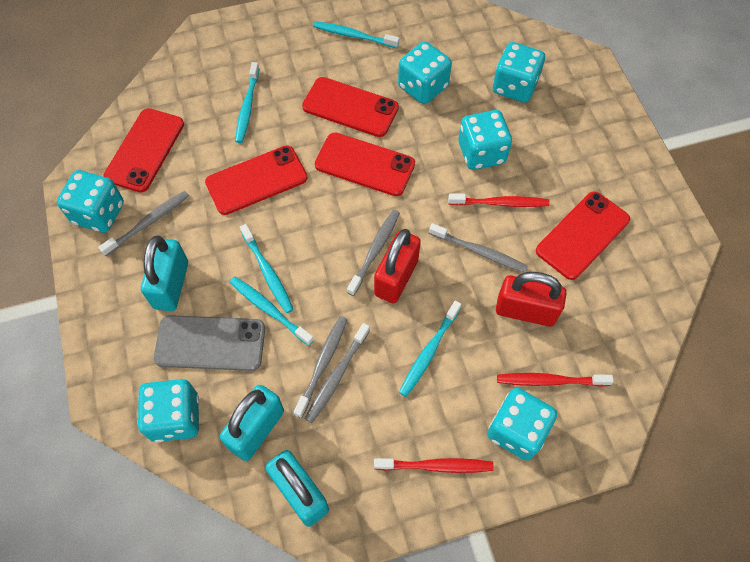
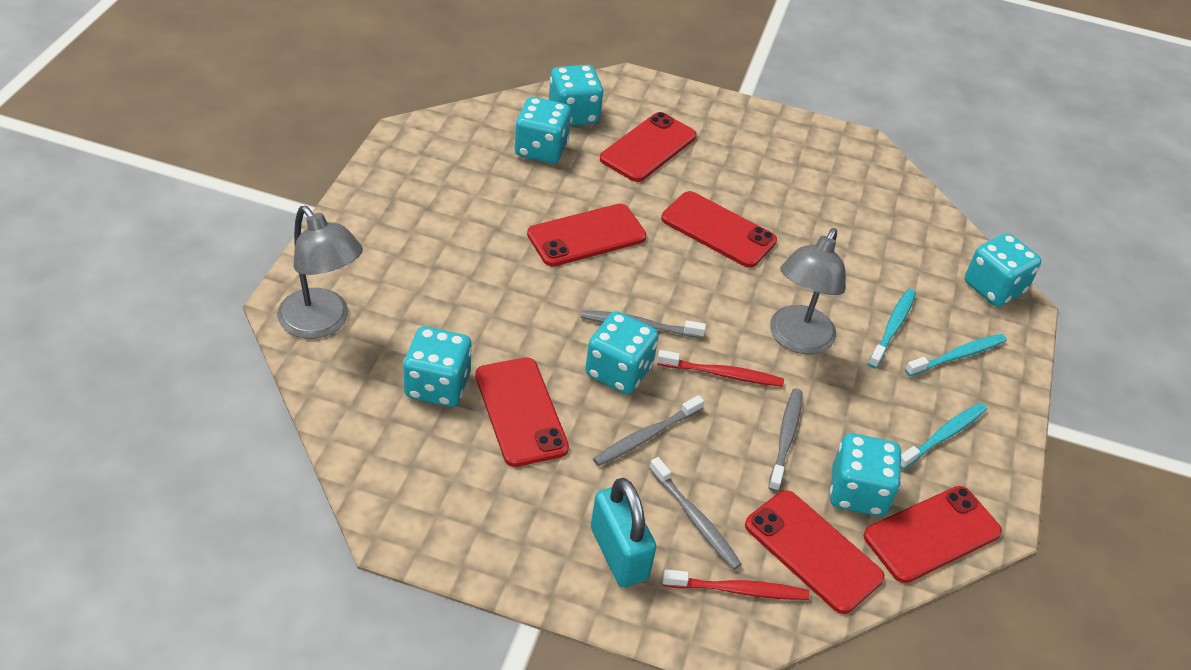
grey lamp: 0 -> 2
grey phone: 1 -> 0
grey toothbrush: 5 -> 4
red padlock: 2 -> 0
red phone: 5 -> 6
red toothbrush: 3 -> 2
turquoise padlock: 3 -> 1
turquoise toothbrush: 5 -> 3

